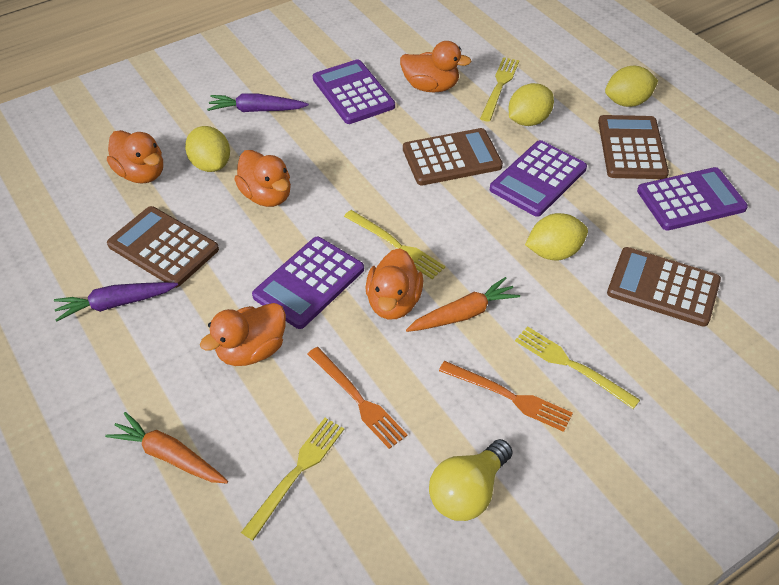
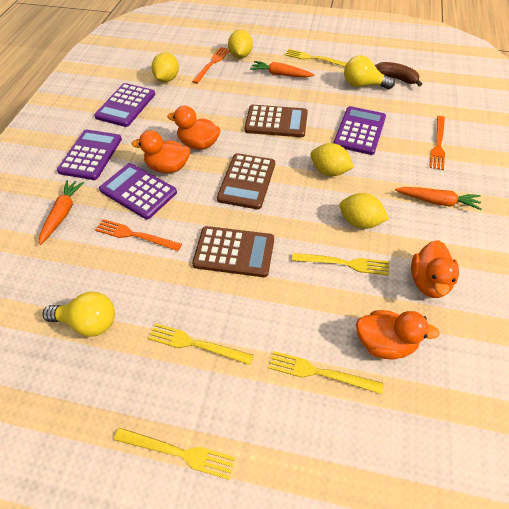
brown banana: 0 -> 1
brown calculator: 4 -> 3
orange carrot: 2 -> 3
orange duck: 5 -> 4
orange fork: 2 -> 3
purple carrot: 2 -> 0
yellow fork: 4 -> 5
yellow light bulb: 1 -> 2

